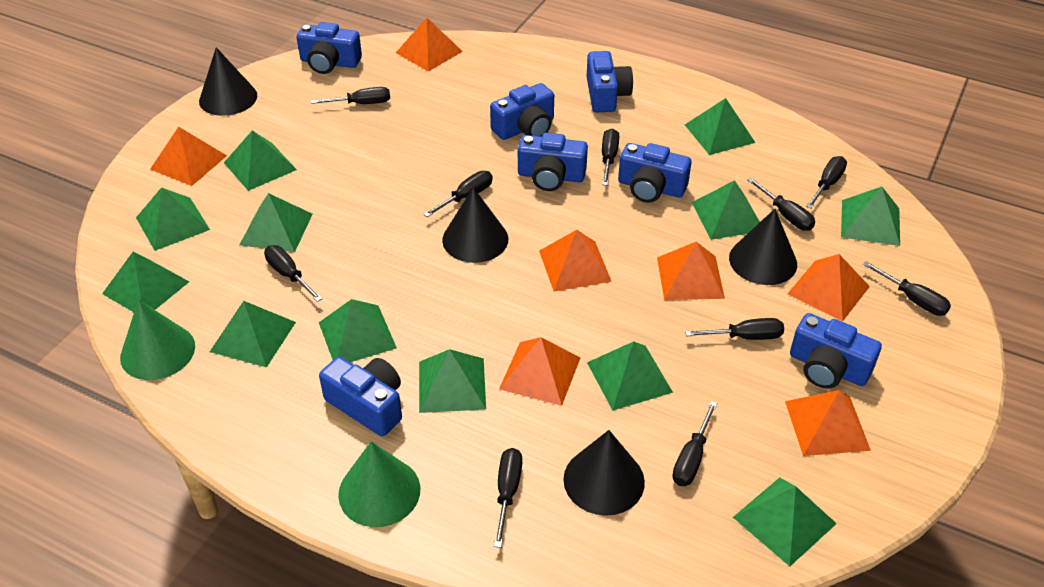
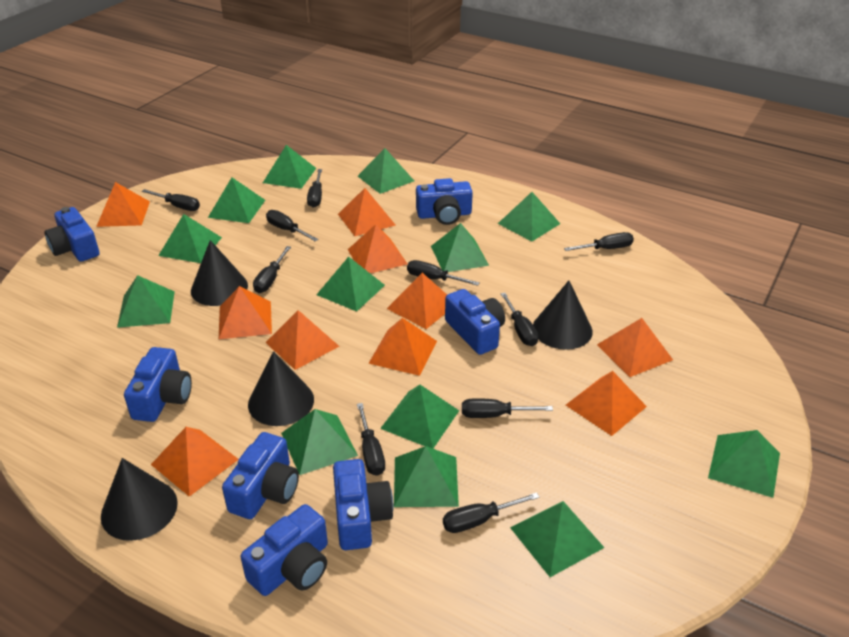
green cone: 2 -> 0
green pyramid: 12 -> 13
orange pyramid: 7 -> 10

